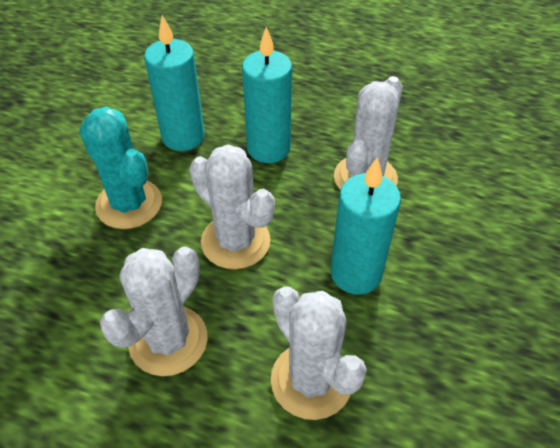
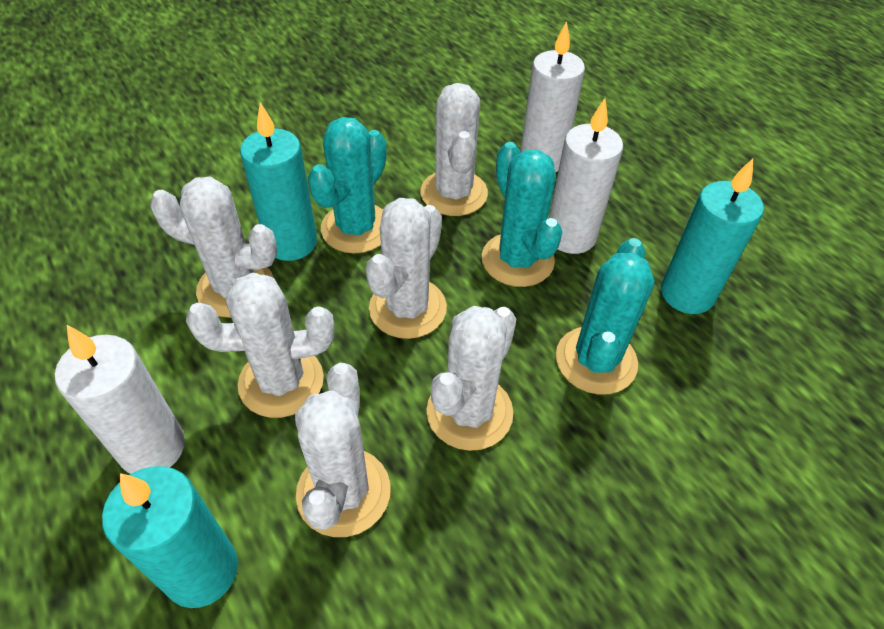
turquoise cactus: 1 -> 3
white cactus: 4 -> 6
white candle: 0 -> 3

